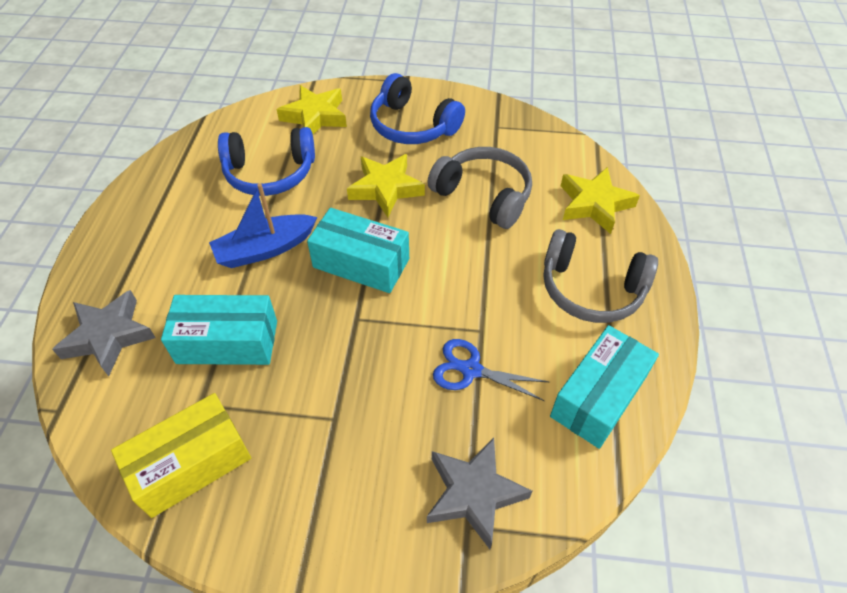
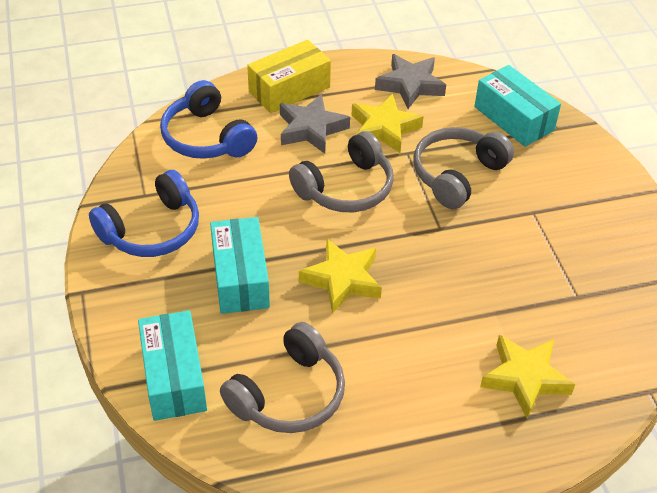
blue boat: 1 -> 0
blue scissors: 1 -> 0
grey headphones: 2 -> 3

